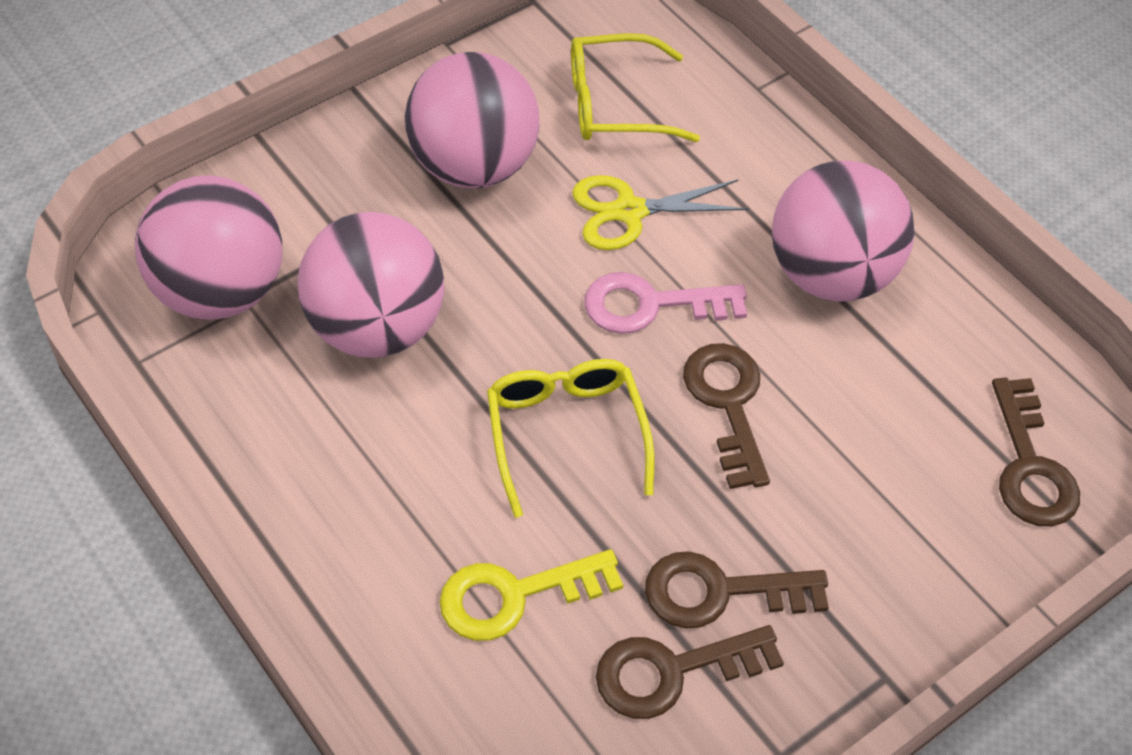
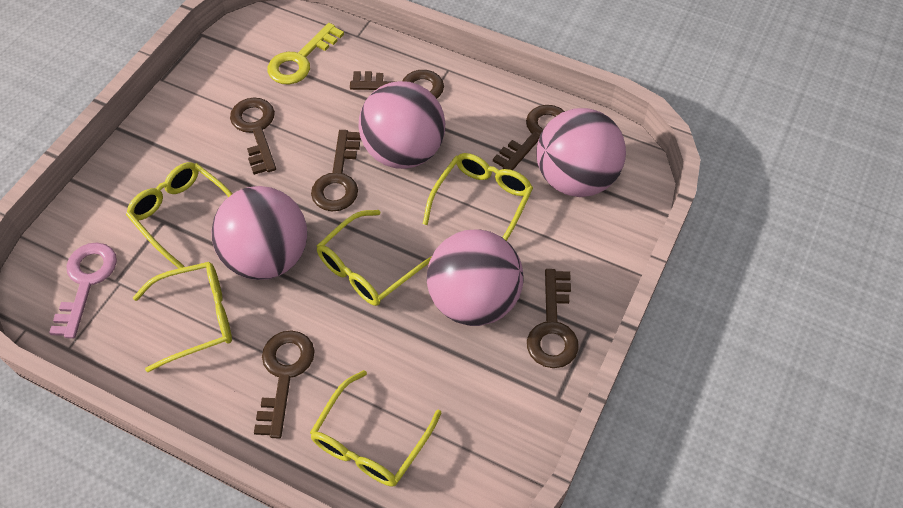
brown key: 4 -> 6
yellow glasses: 2 -> 5
yellow scissors: 1 -> 0

